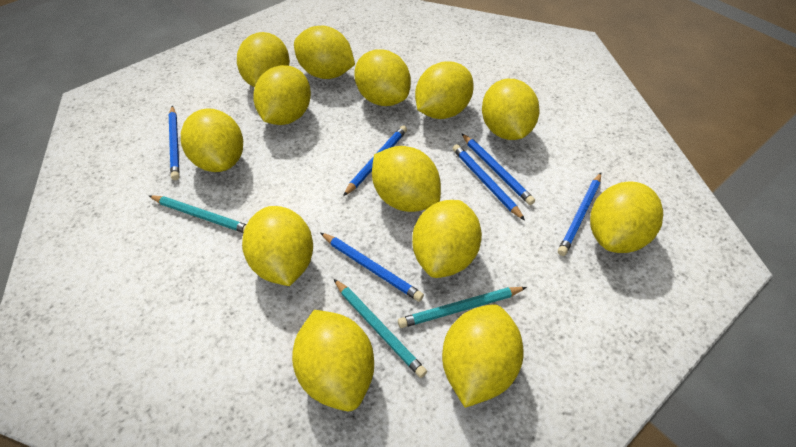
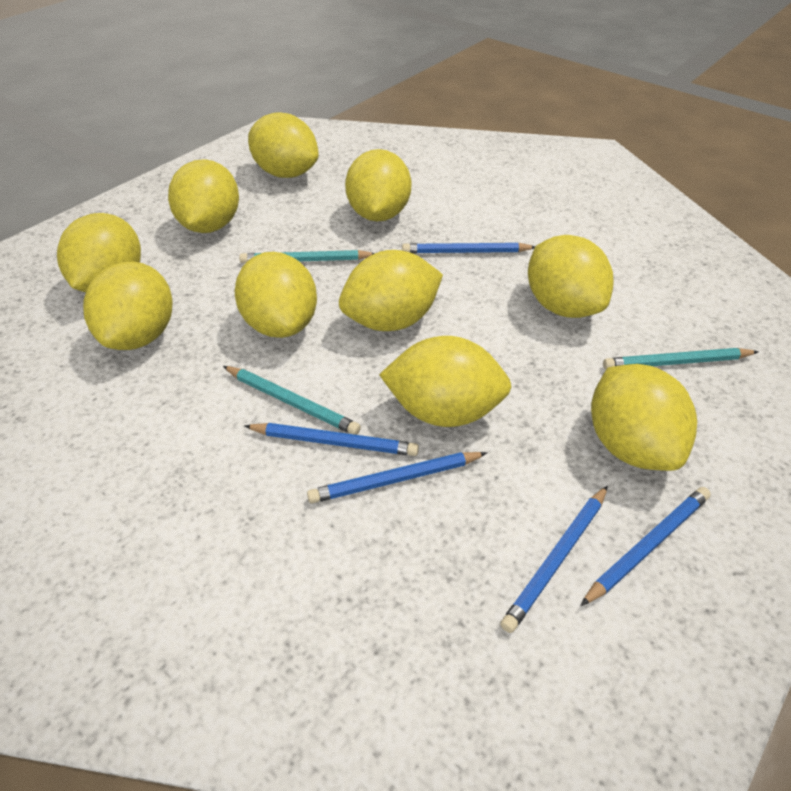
blue pencil: 6 -> 5
yellow lemon: 13 -> 10

